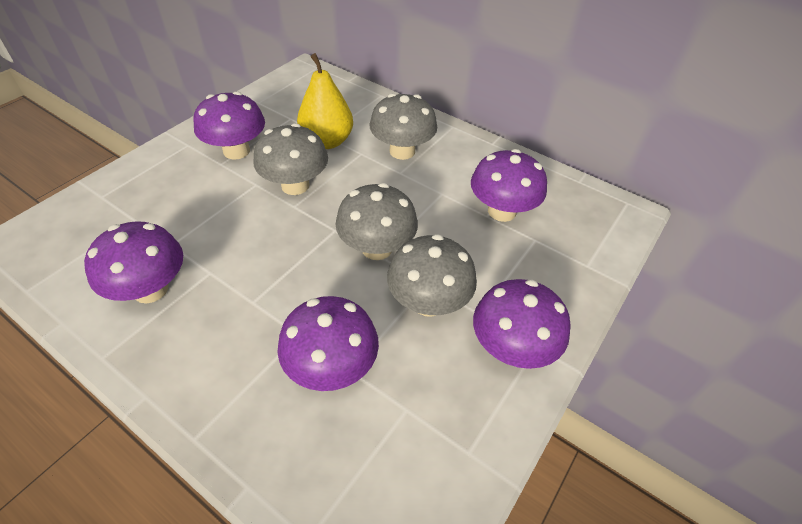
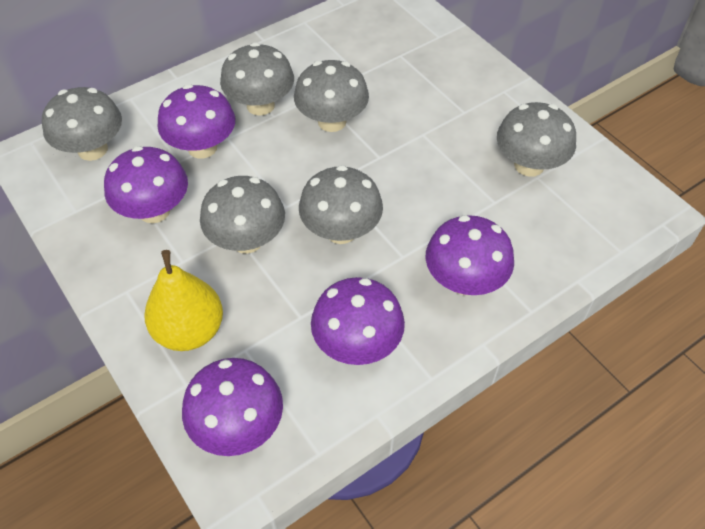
grey mushroom: 4 -> 6

